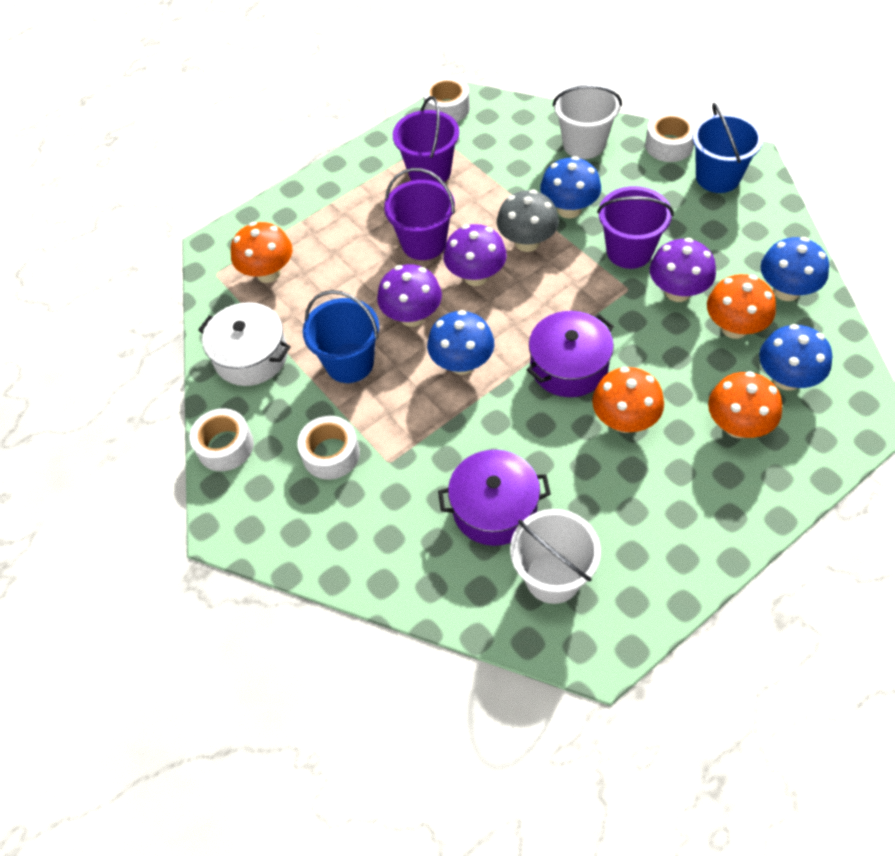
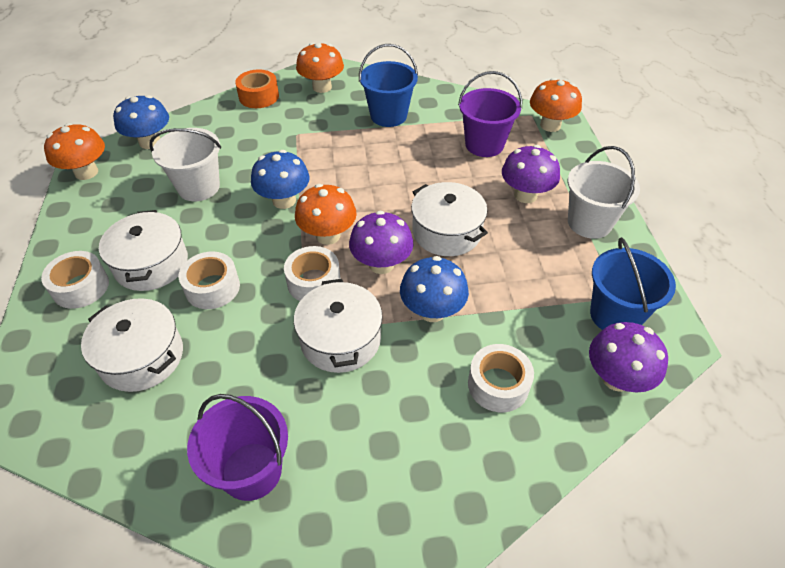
blue mushroom: 4 -> 3
grey mushroom: 1 -> 0
orange tape: 0 -> 1
purple bucket: 3 -> 2
purple pot: 2 -> 0
white pot: 1 -> 4

